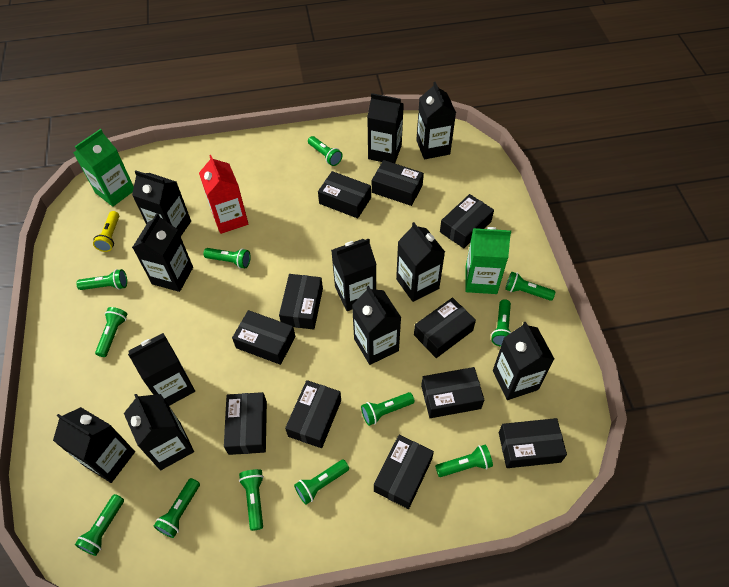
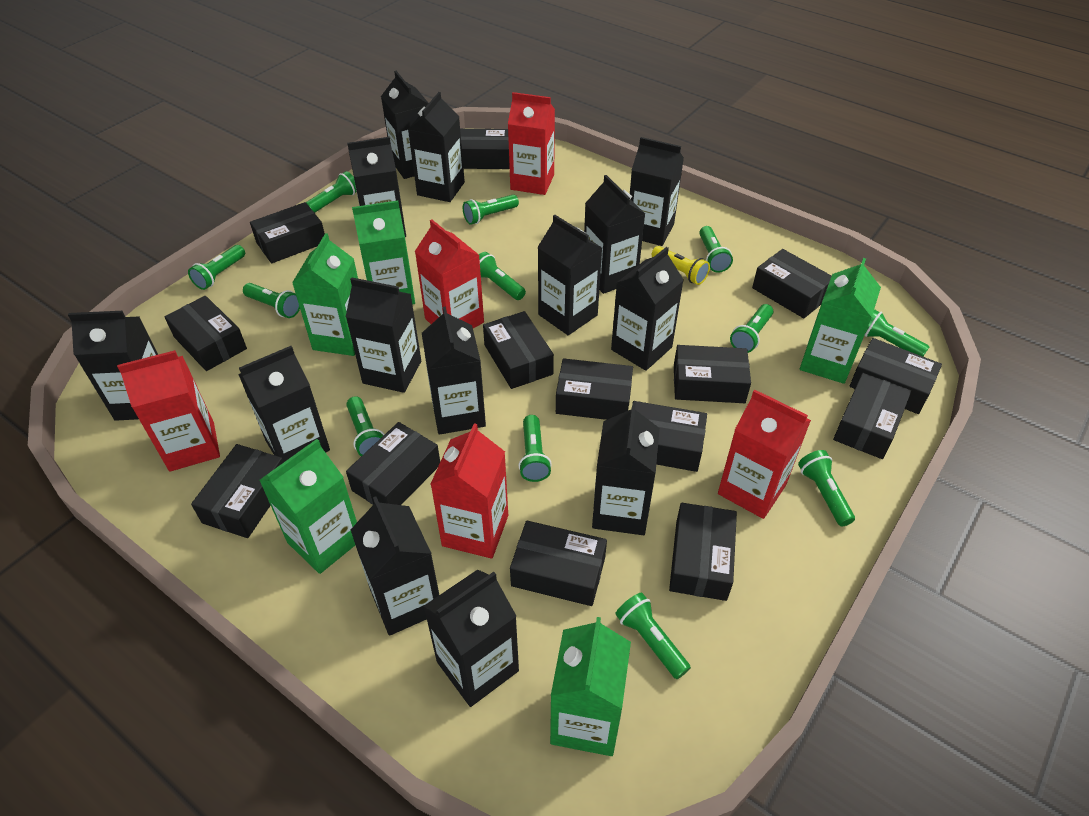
black box: 11 -> 14
black carton: 11 -> 14
green carton: 2 -> 5
red carton: 1 -> 5

